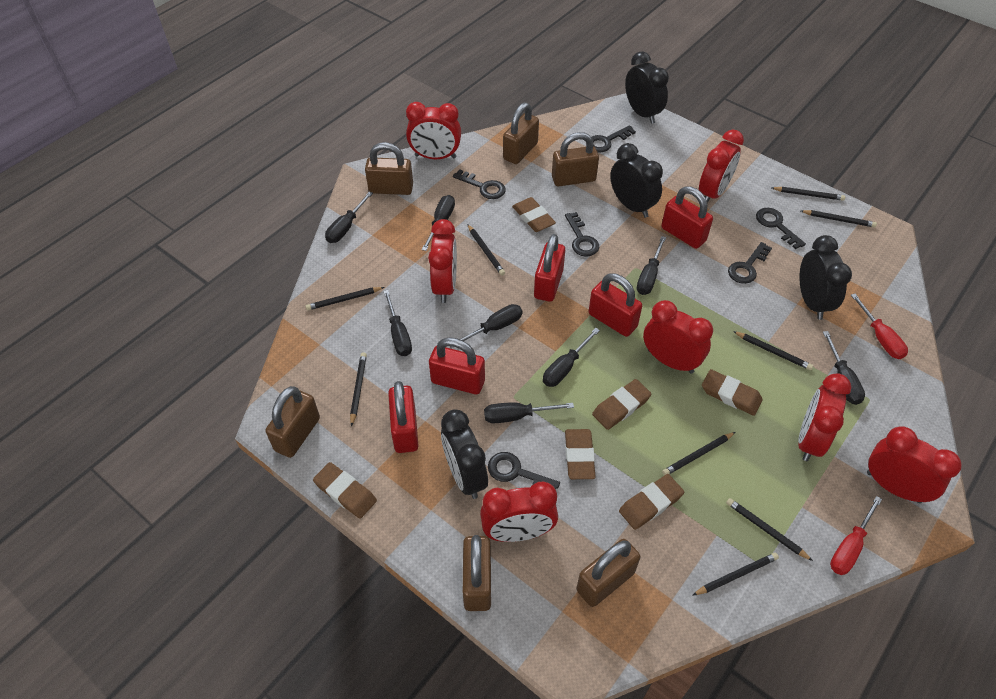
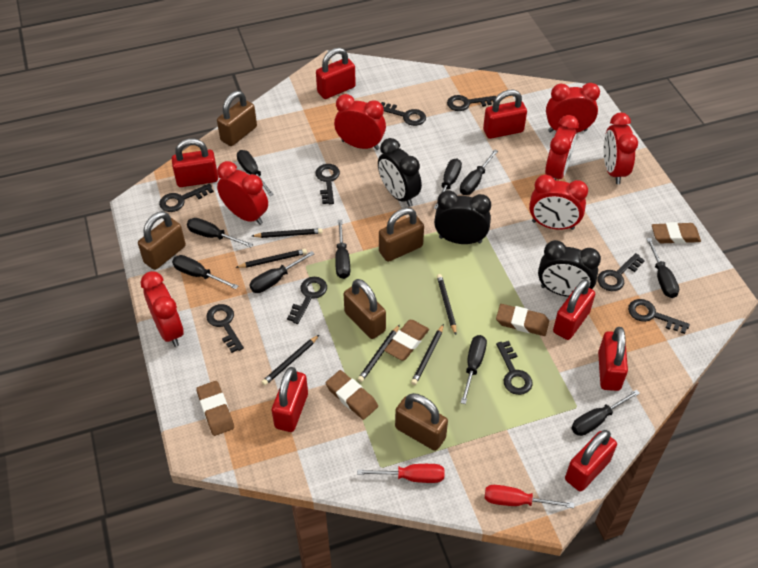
black clock: 4 -> 3
black key: 6 -> 9
black pencil: 9 -> 6
black screwdriver: 8 -> 10
brown eraser: 6 -> 5
brown padlock: 6 -> 5
red padlock: 5 -> 7

